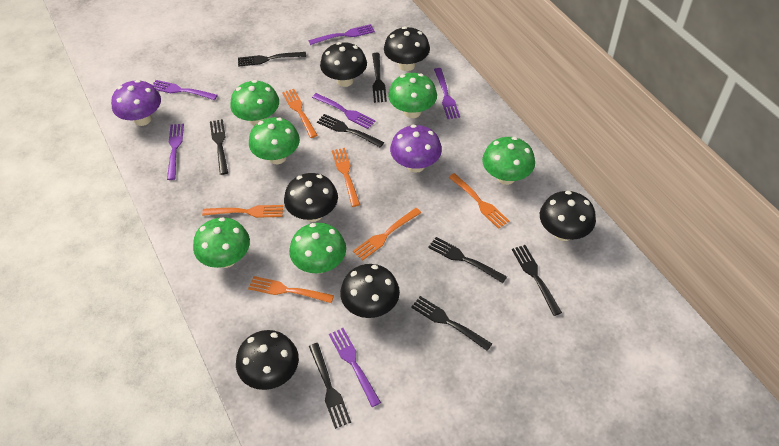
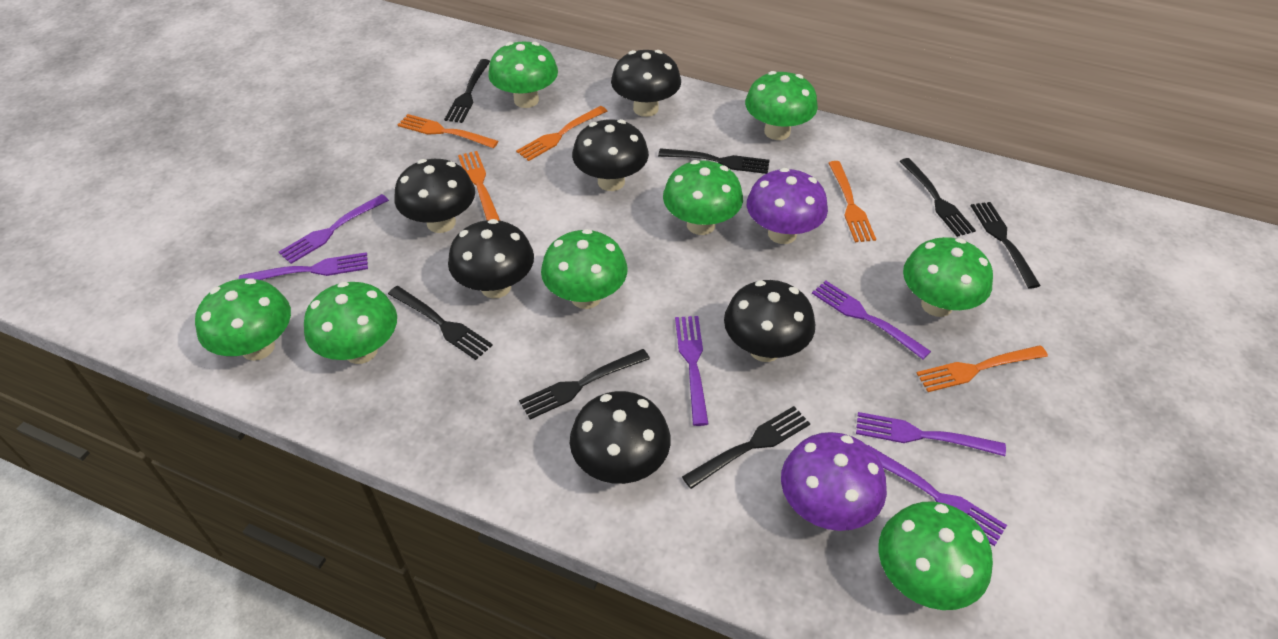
black fork: 8 -> 7
green mushroom: 6 -> 8
orange fork: 6 -> 5

